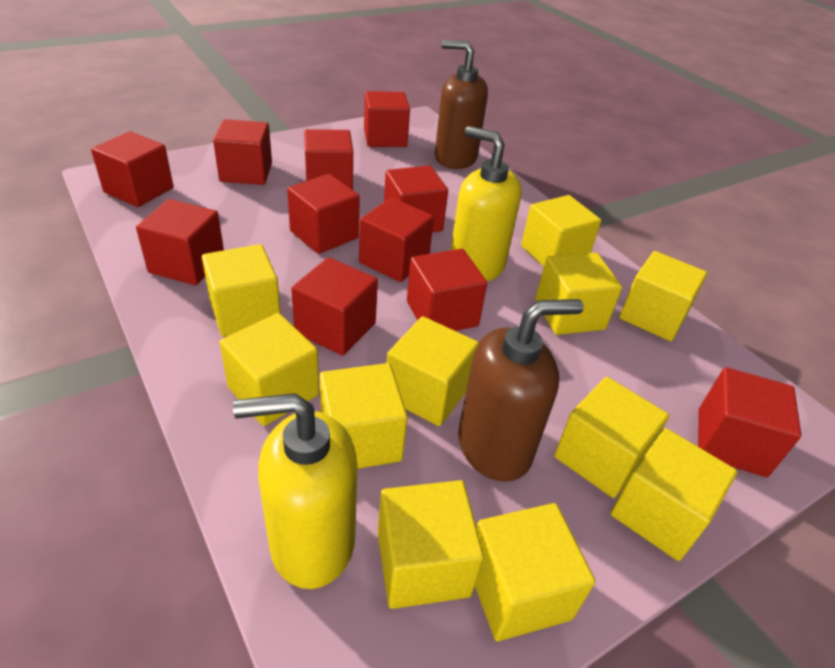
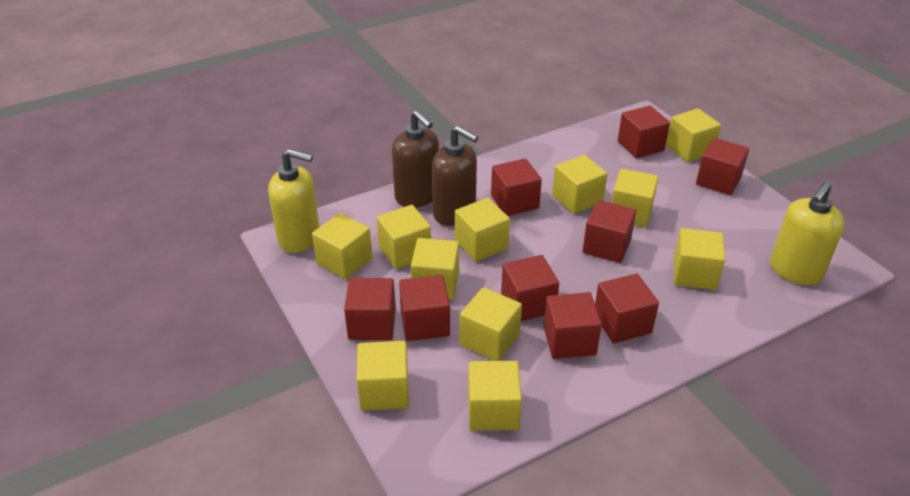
red cube: 11 -> 9

